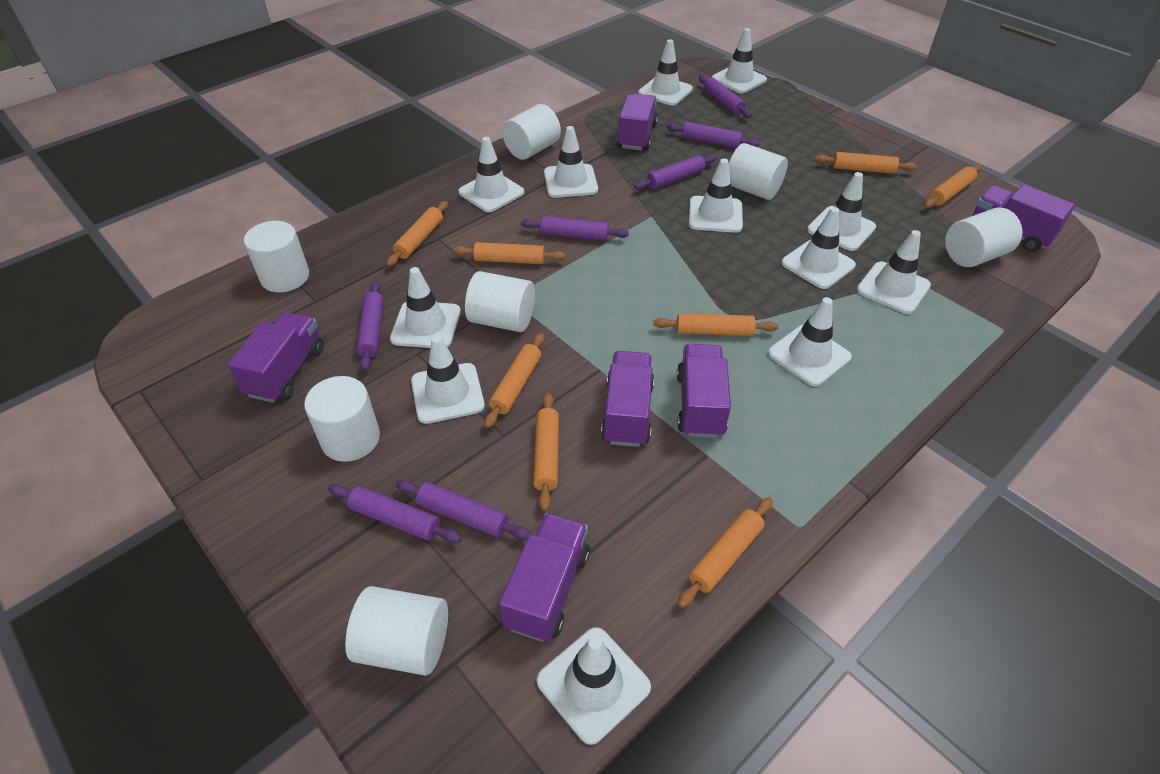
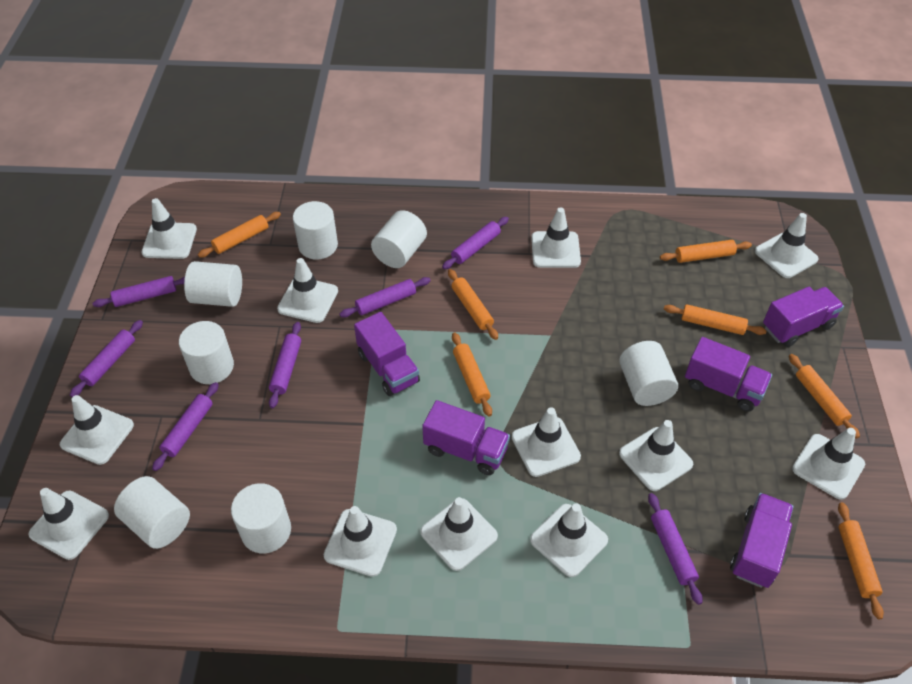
orange rolling pin: 8 -> 7
purple truck: 6 -> 5

